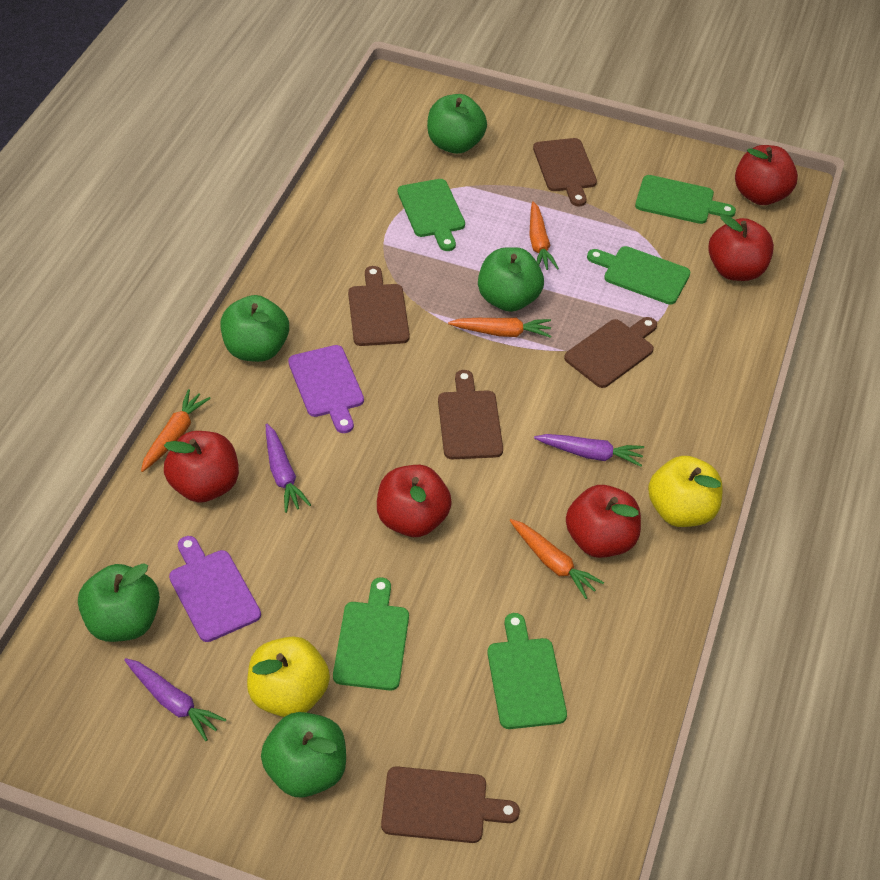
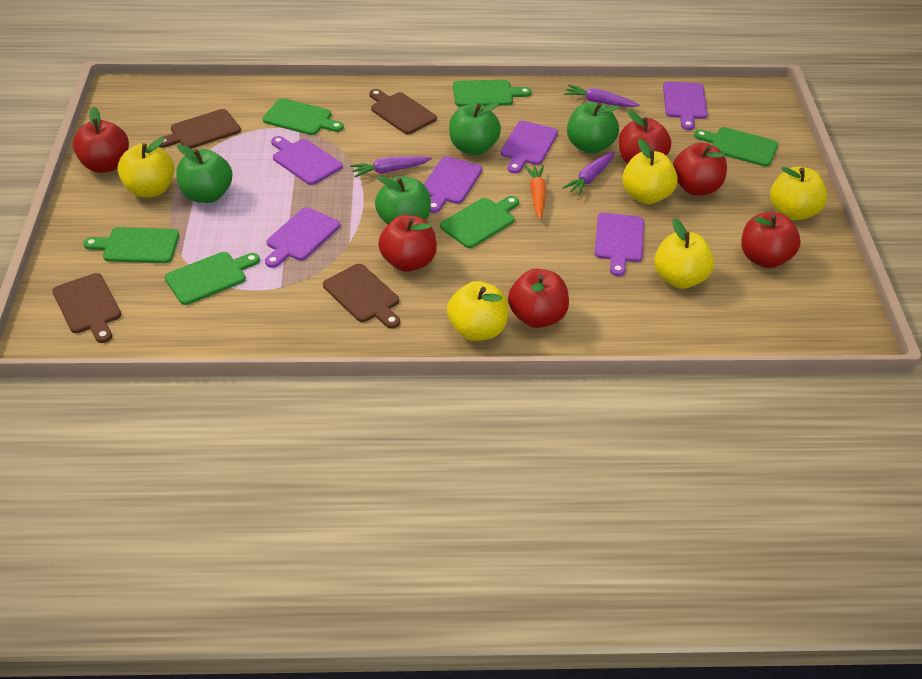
brown cutting board: 5 -> 4
green apple: 5 -> 4
green cutting board: 5 -> 6
orange carrot: 4 -> 1
purple cutting board: 2 -> 6
red apple: 5 -> 6
yellow apple: 2 -> 5

